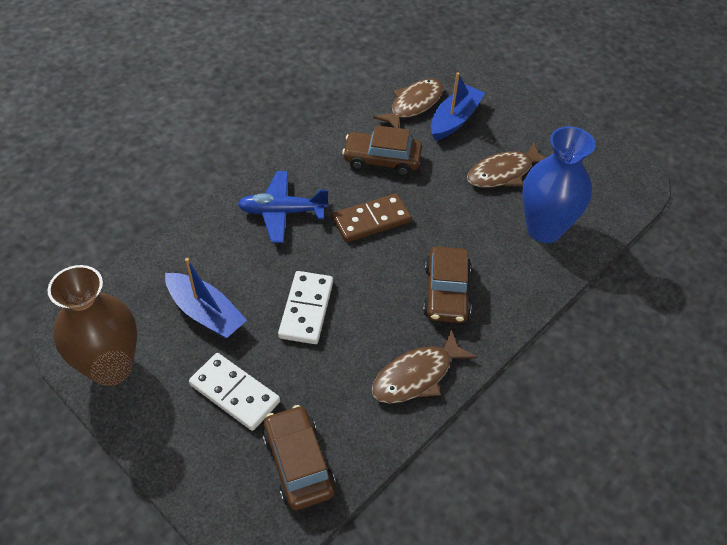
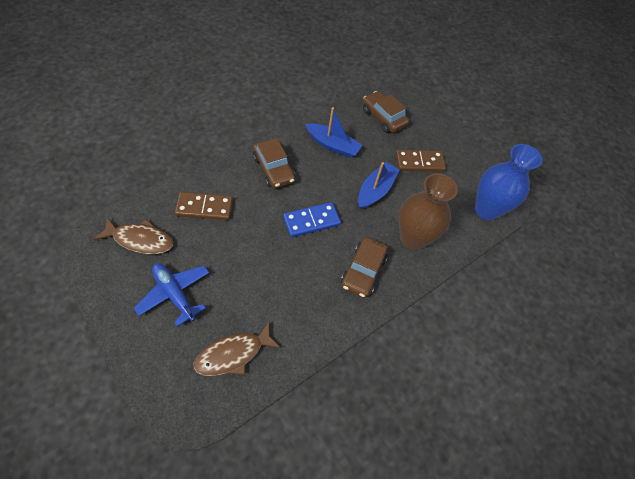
blue domino: 0 -> 1
brown domino: 1 -> 2
brown fish: 3 -> 2
white domino: 2 -> 0

